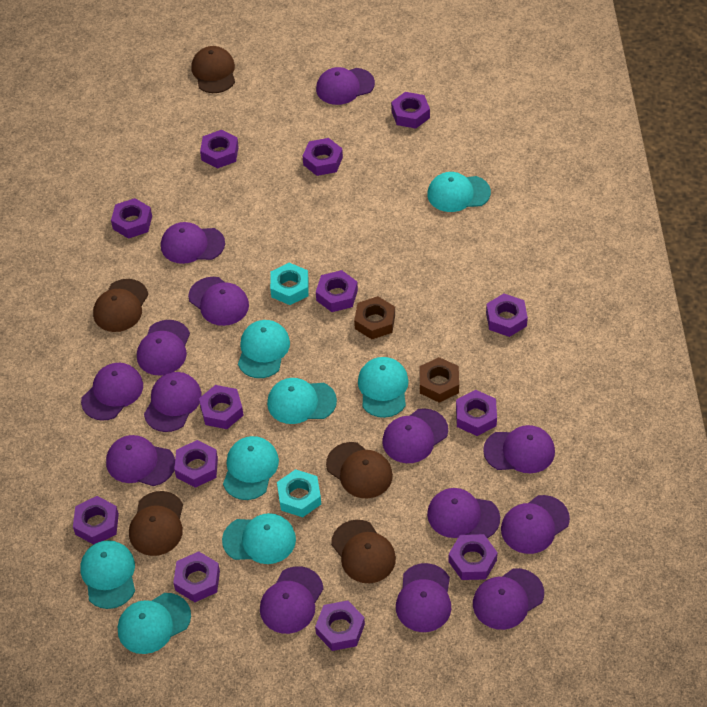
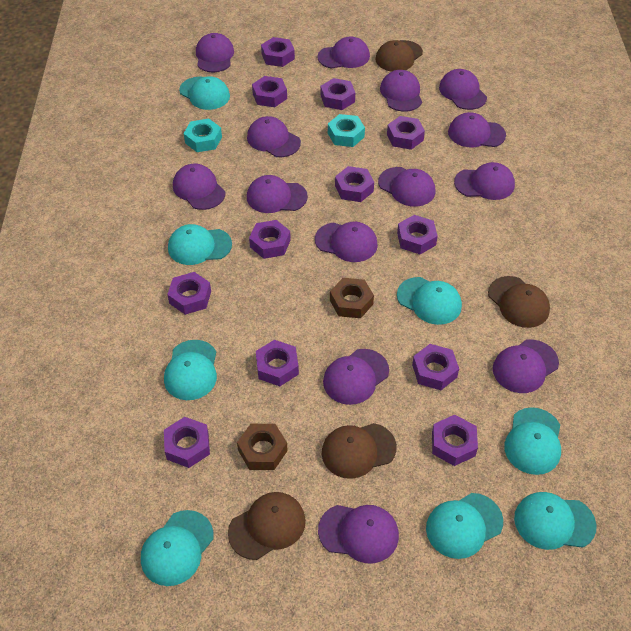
brown cap: 5 -> 4
purple nut: 13 -> 12

